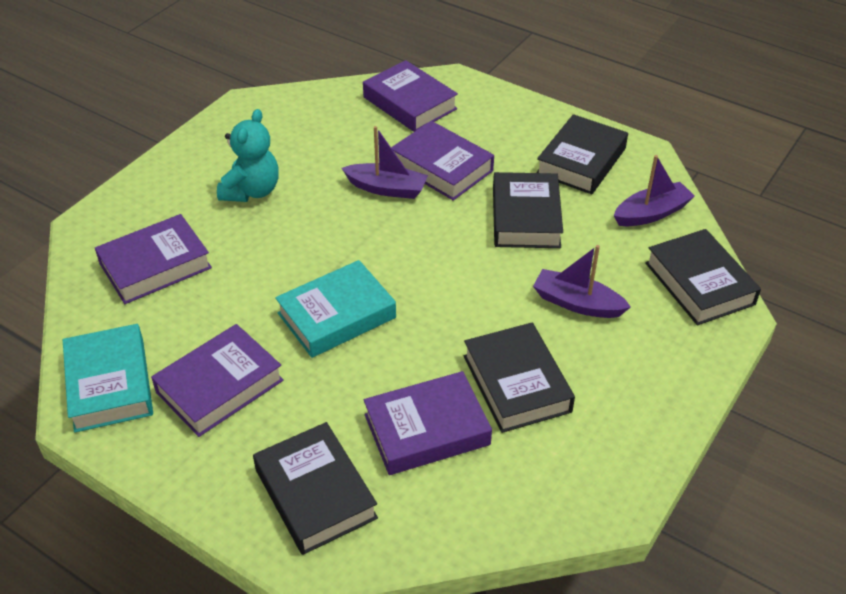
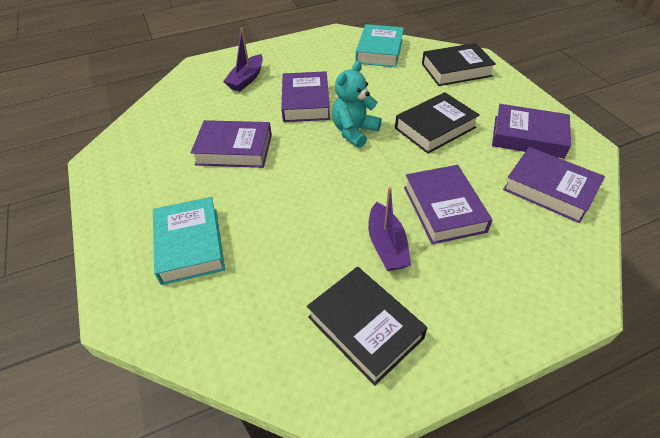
black book: 5 -> 3
purple boat: 3 -> 2

